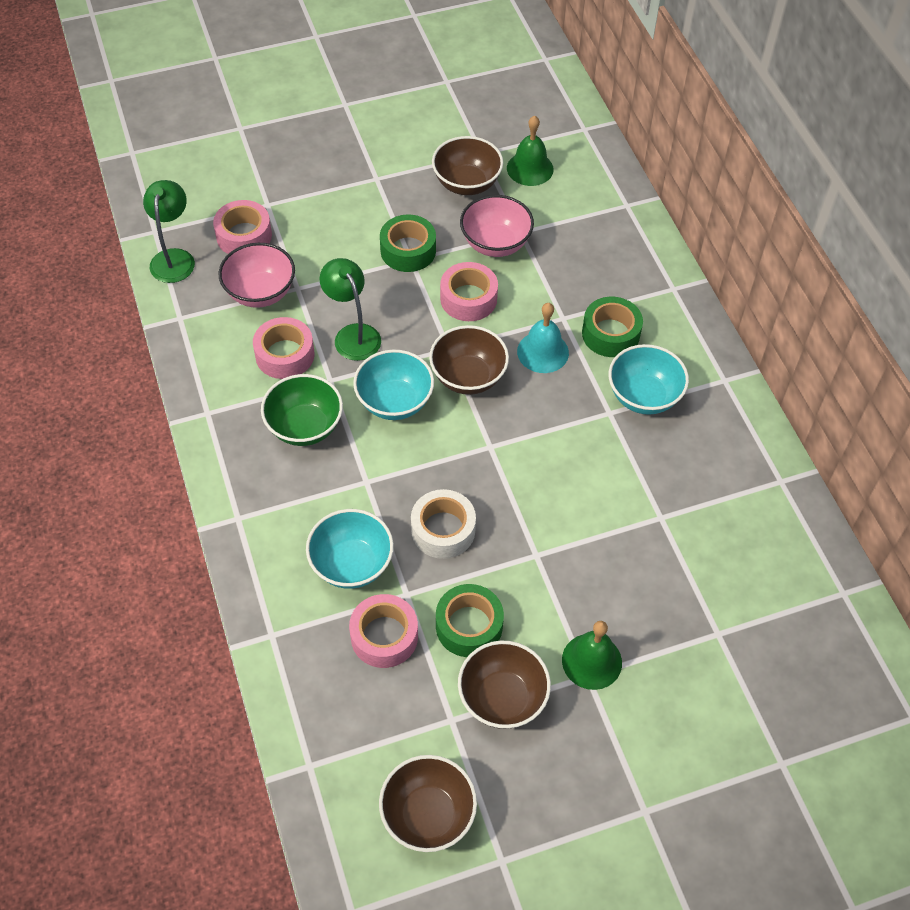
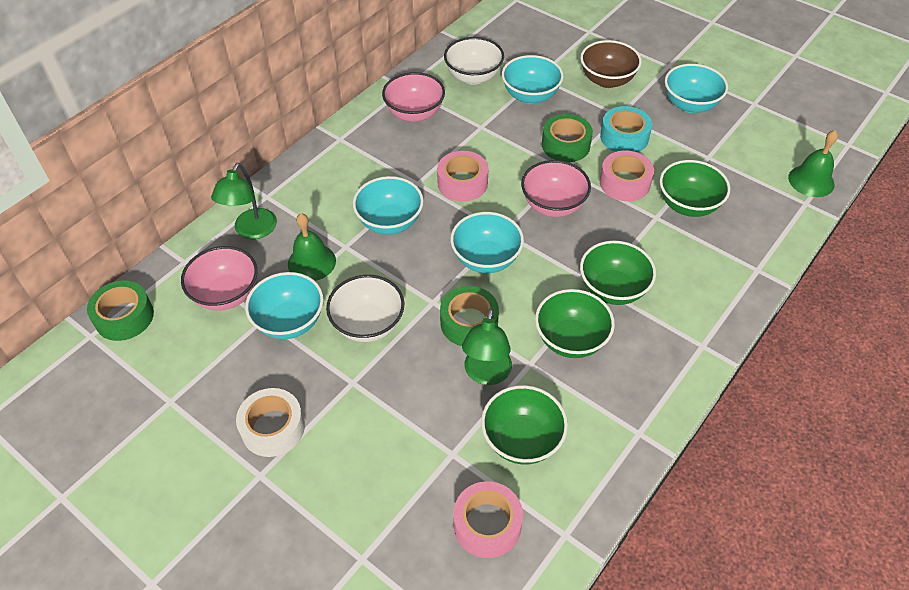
brown bowl: 4 -> 1
green bowl: 1 -> 4
pink bowl: 2 -> 3
pink tape: 4 -> 3
turquoise bell: 1 -> 0
turquoise bowl: 3 -> 5
turquoise tape: 0 -> 1
white bowl: 0 -> 2

